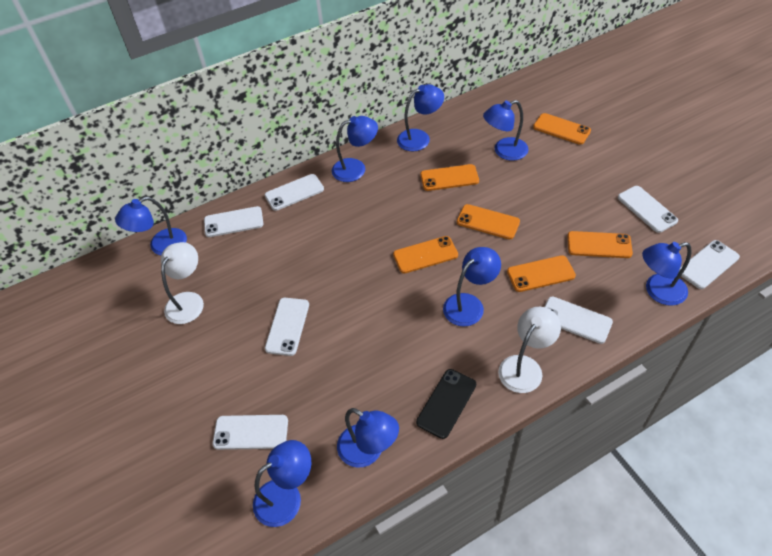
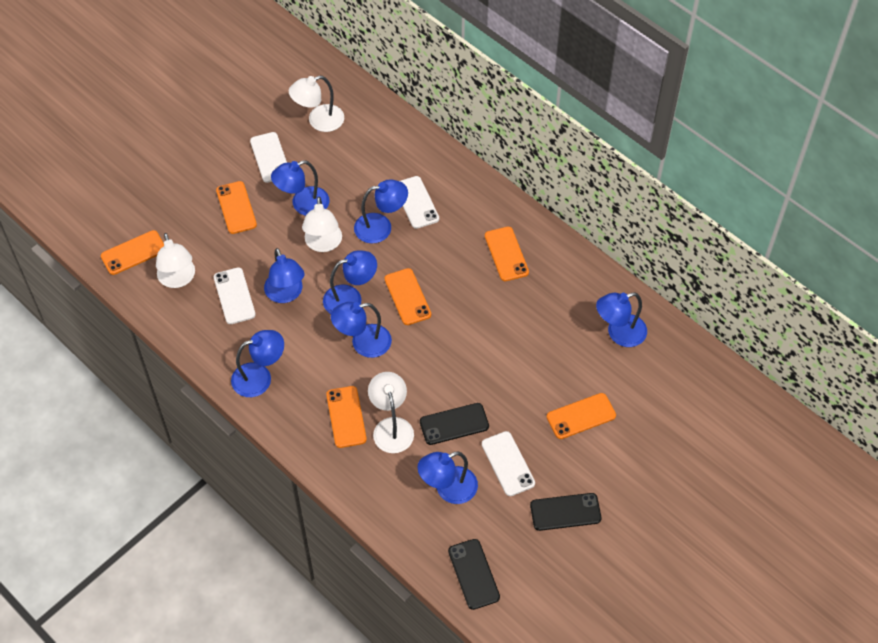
black phone: 1 -> 3
white lamp: 2 -> 4
white phone: 7 -> 4

